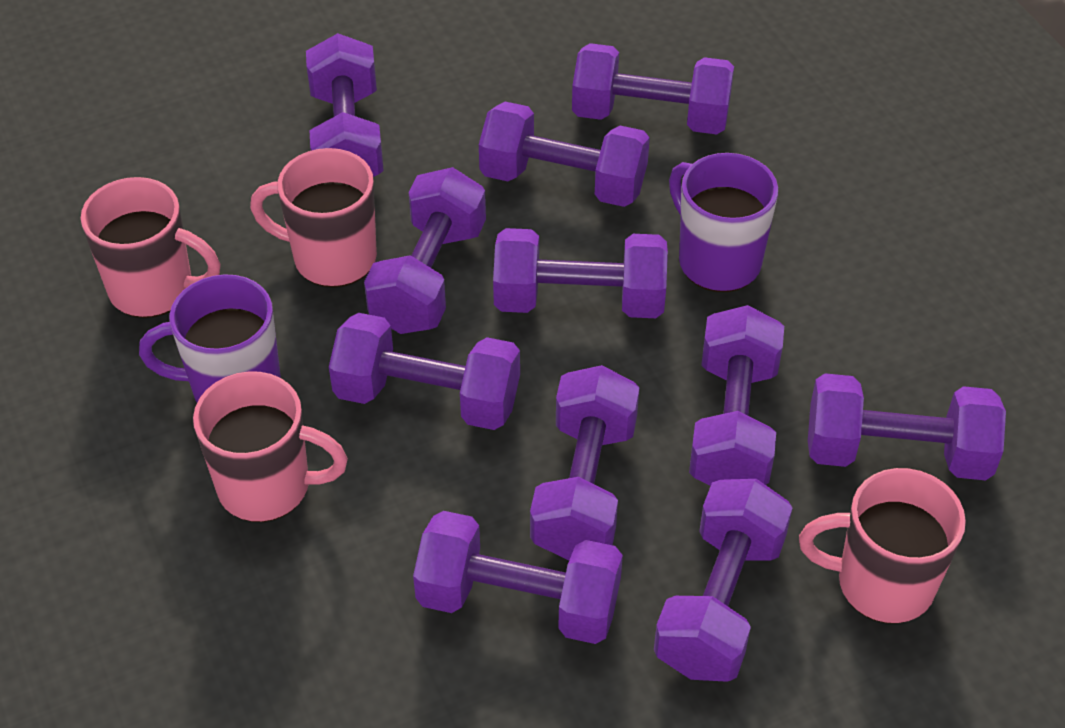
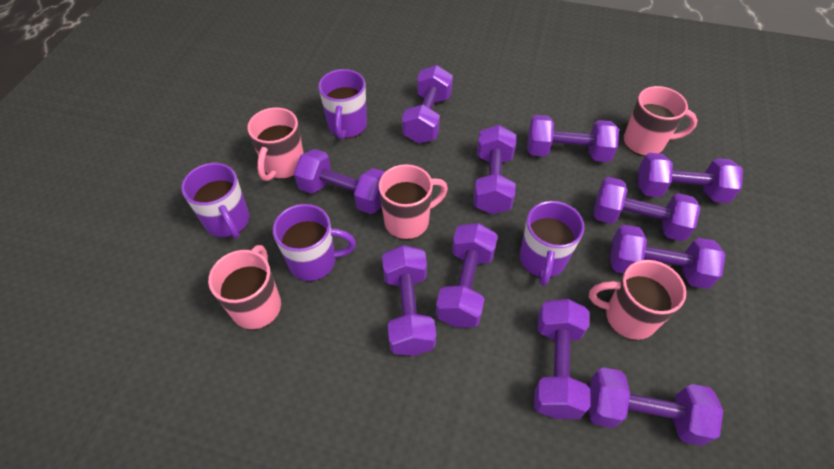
pink mug: 4 -> 5
purple mug: 2 -> 4

